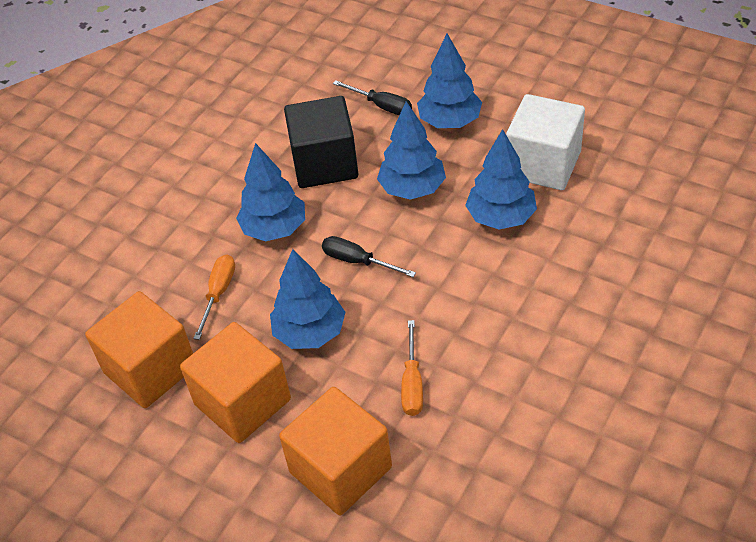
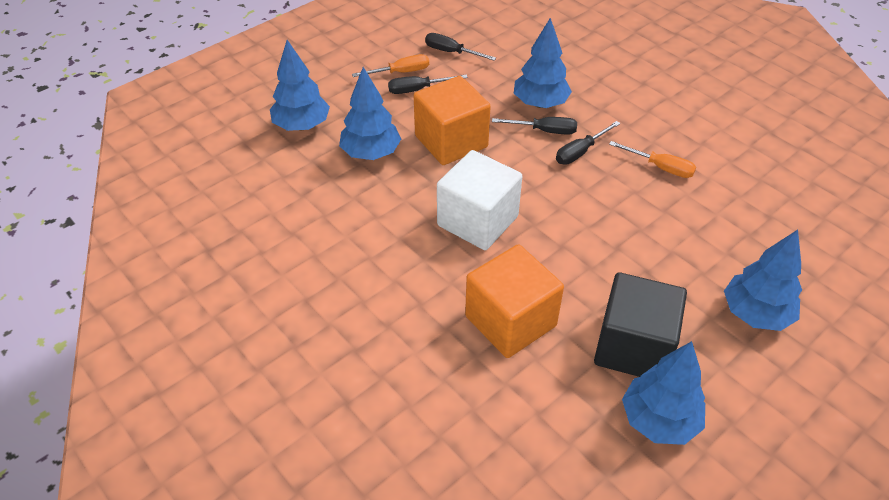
black screwdriver: 2 -> 4
orange cube: 3 -> 2

